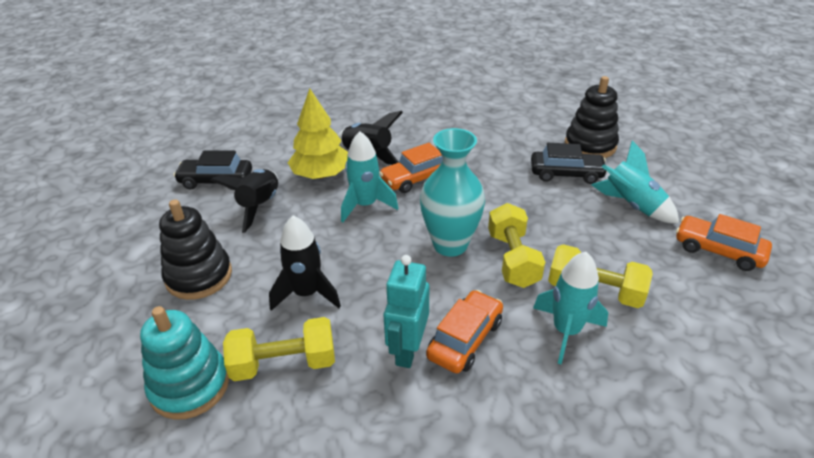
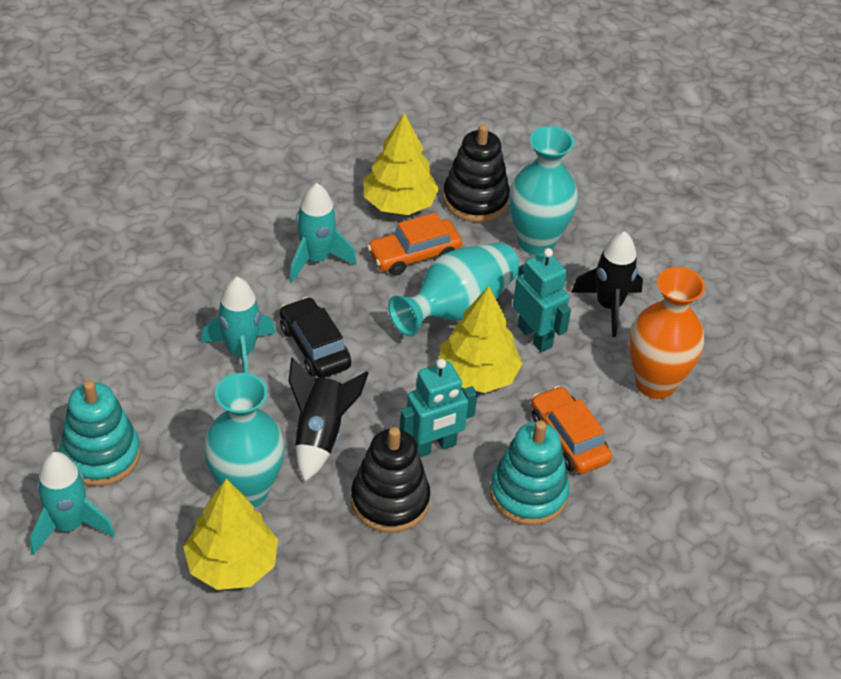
black car: 2 -> 1
black rocket: 3 -> 2
orange car: 3 -> 2
orange vase: 0 -> 1
turquoise robot: 1 -> 2
turquoise stacking toy: 1 -> 2
turquoise vase: 1 -> 3
yellow dumbbell: 3 -> 0
yellow tree: 1 -> 3

